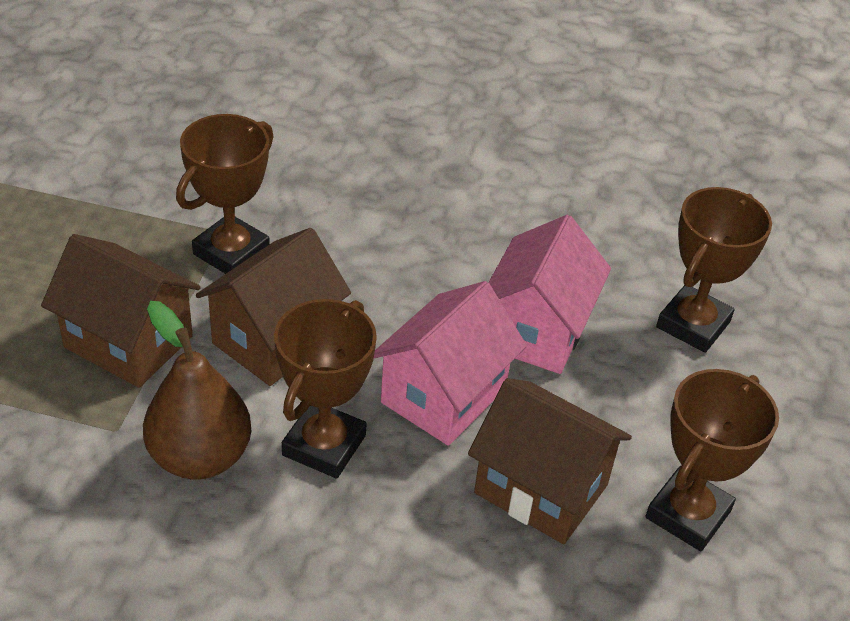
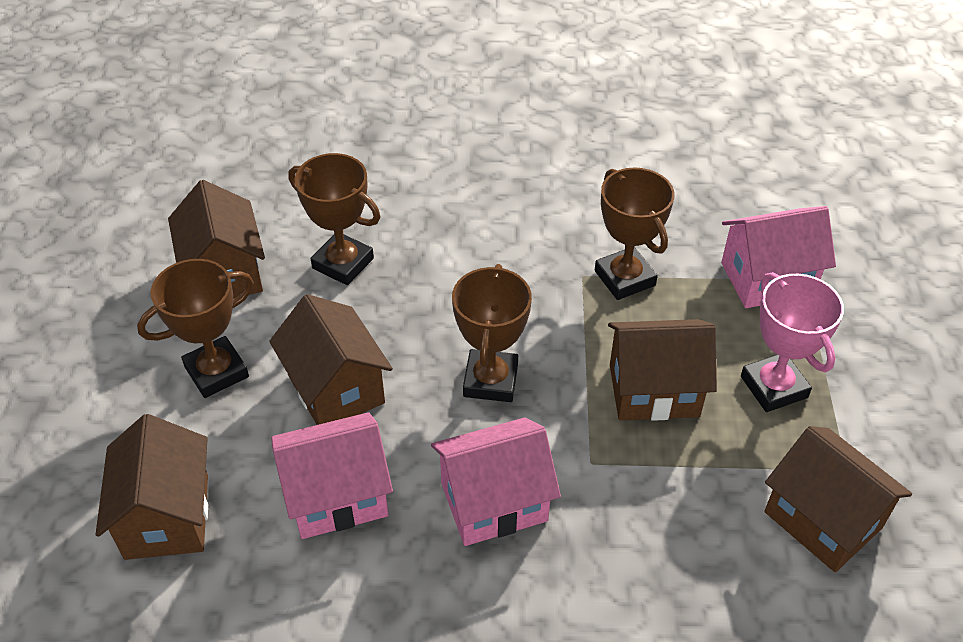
brown house: 3 -> 5
brown pear: 1 -> 0
pink house: 2 -> 3
pink trophy: 0 -> 1

